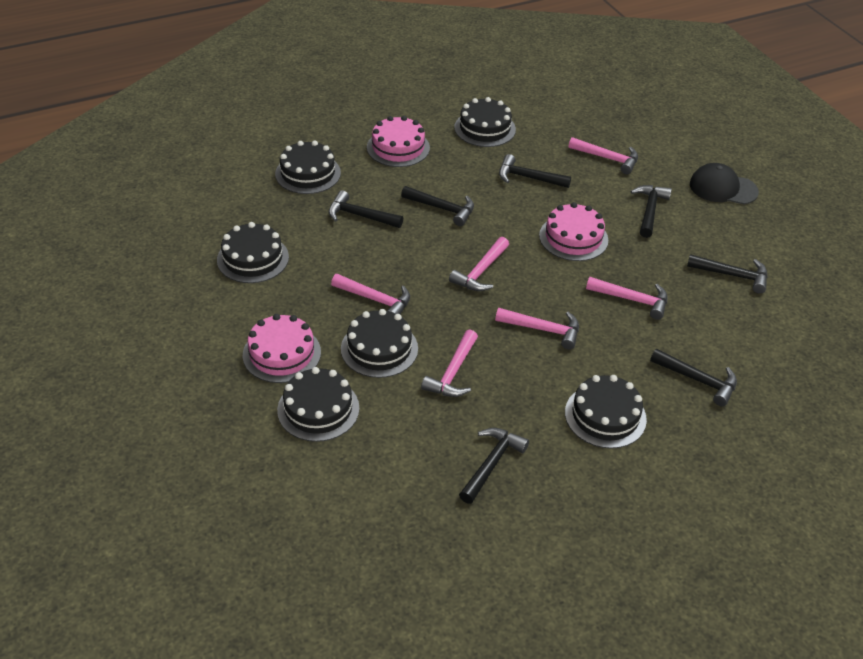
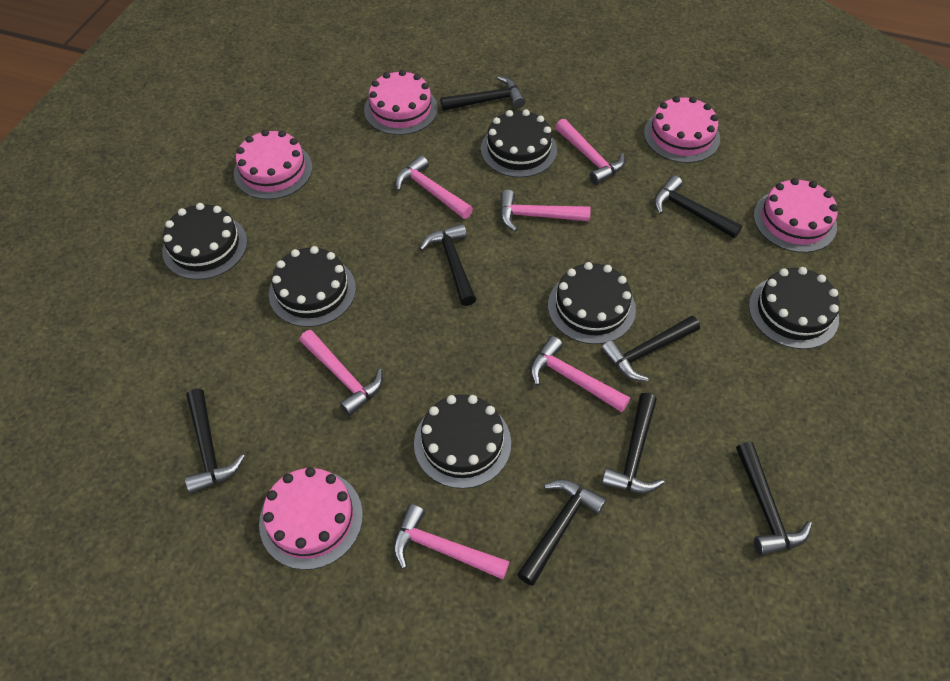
black cap: 1 -> 0
black hammer: 7 -> 8
pink cake: 3 -> 5

